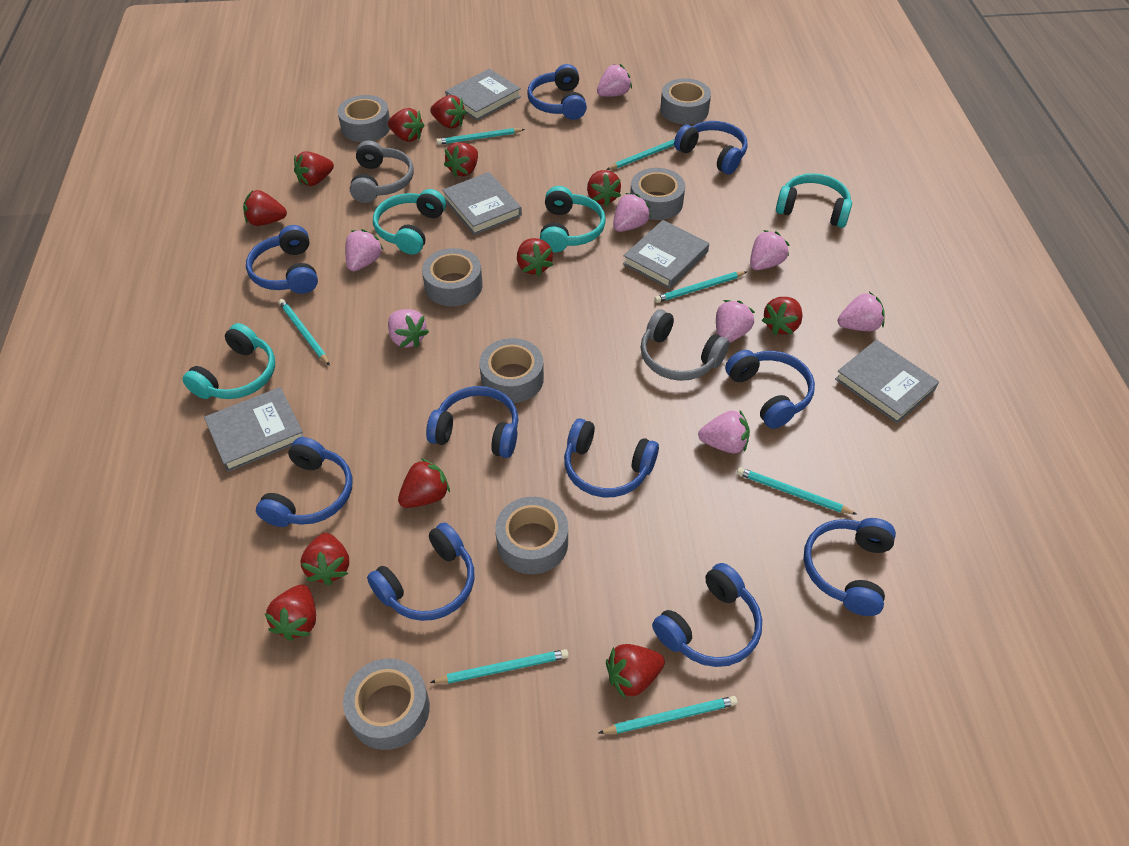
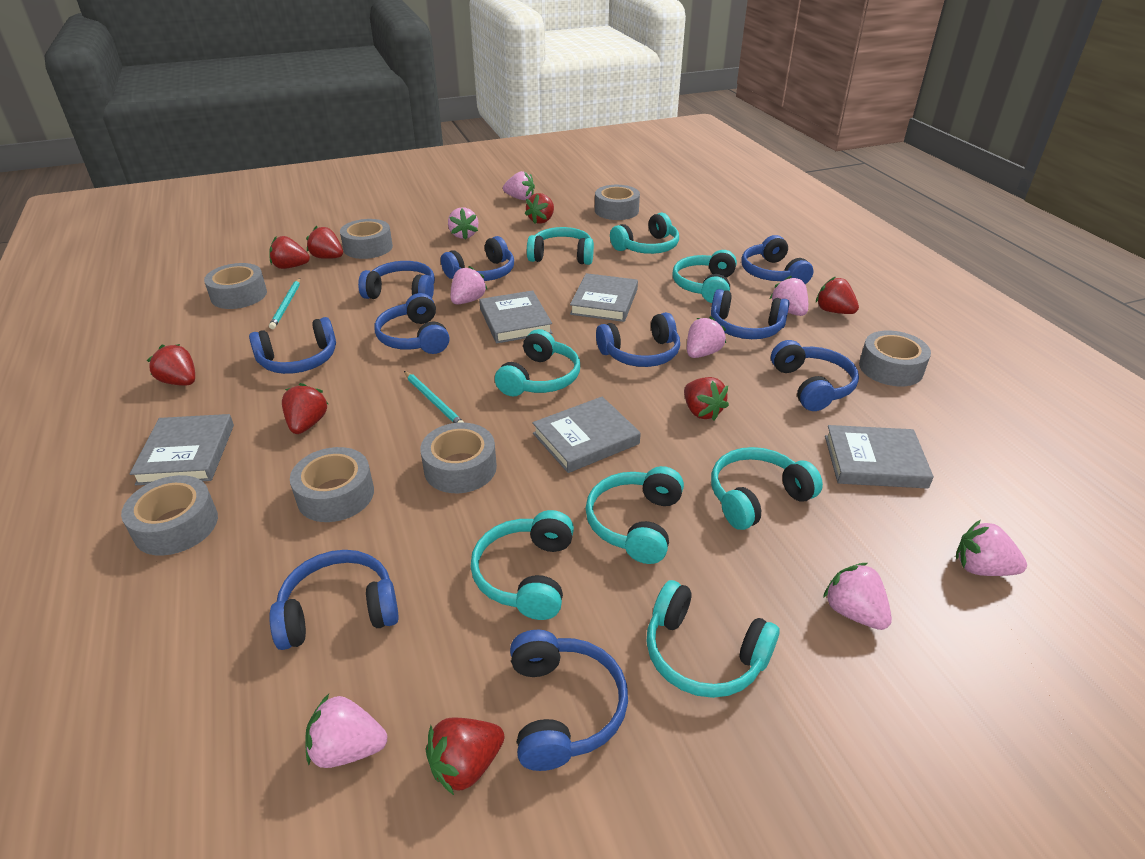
grey headphones: 2 -> 0
red strawberry: 12 -> 8
turquoise headphones: 4 -> 8
turquoise pencil: 7 -> 2

